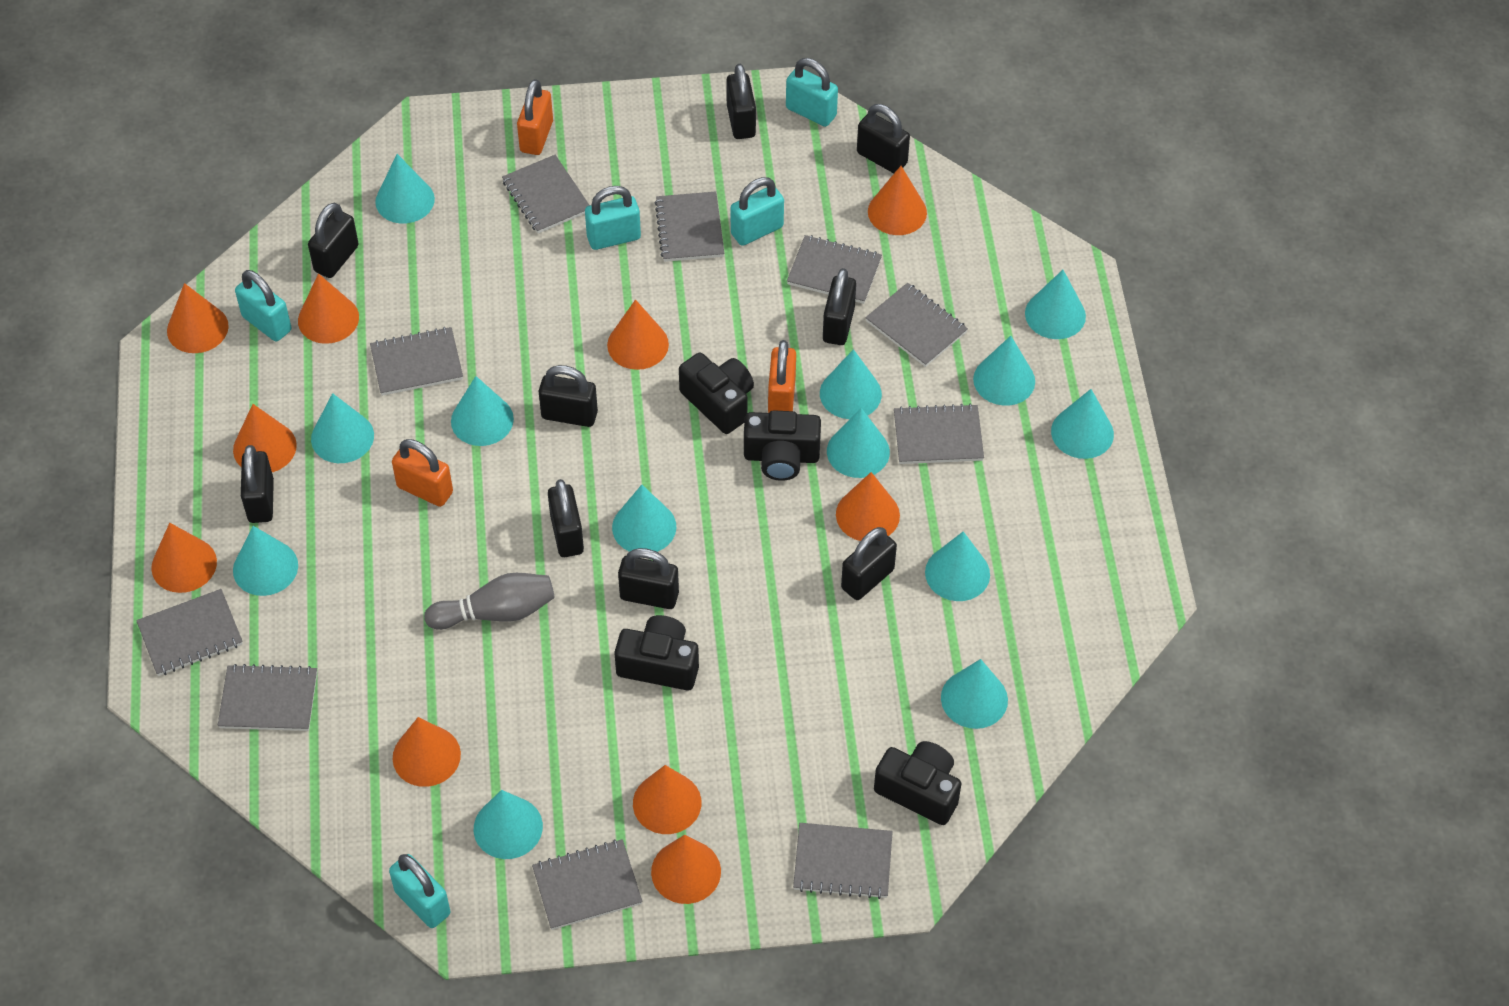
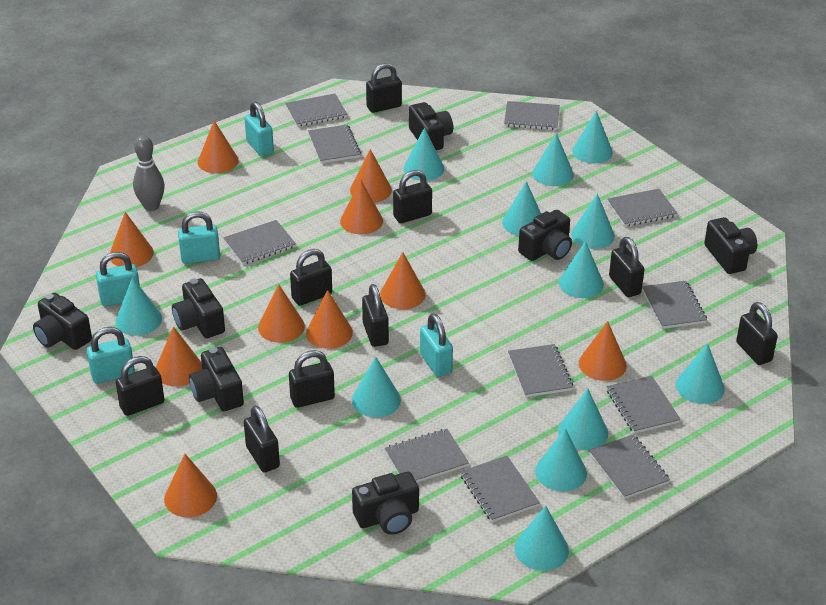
black camera: 4 -> 7
grey notebook: 10 -> 11
orange padlock: 3 -> 0
turquoise cone: 13 -> 12

